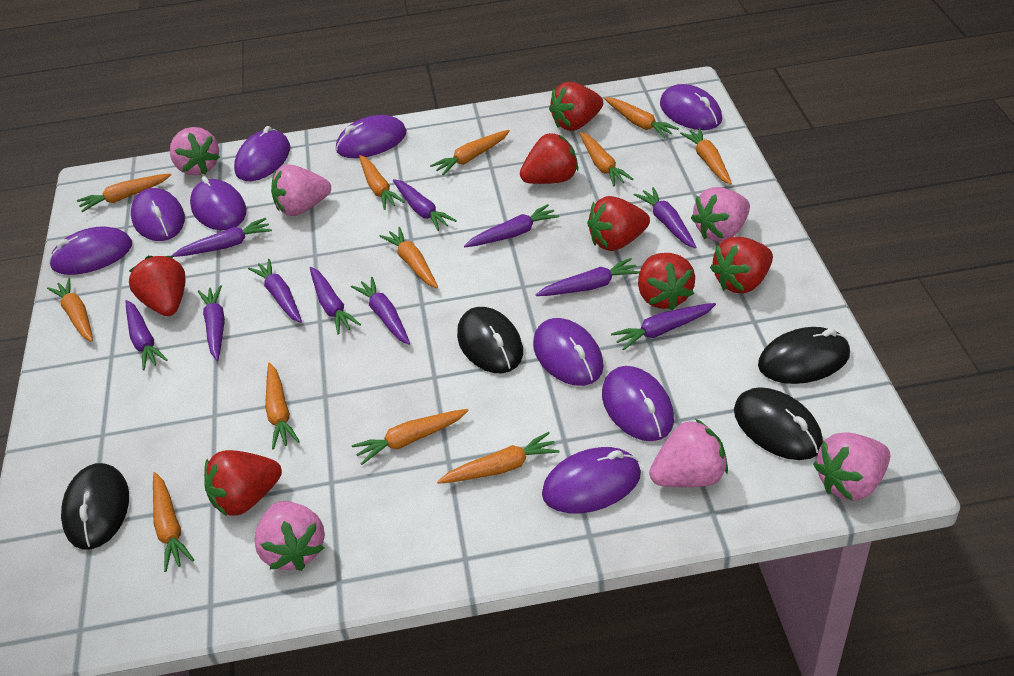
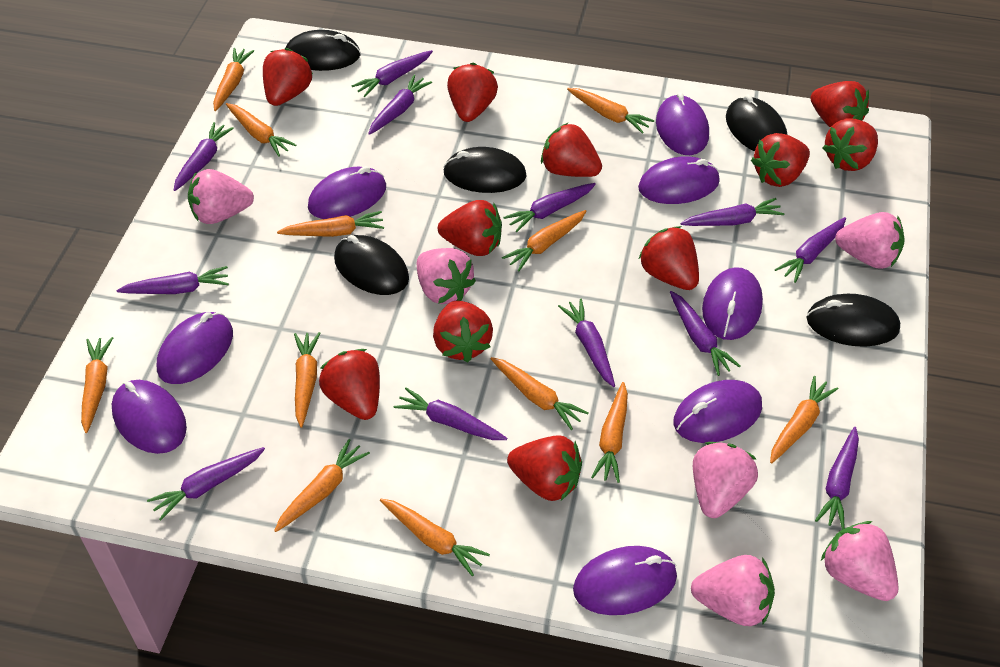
black mouse: 4 -> 5
purple carrot: 11 -> 12
purple mouse: 9 -> 8
red strawberry: 7 -> 11

